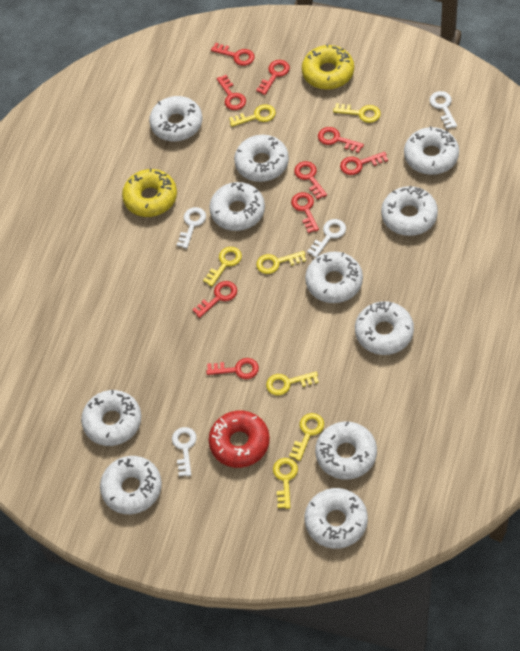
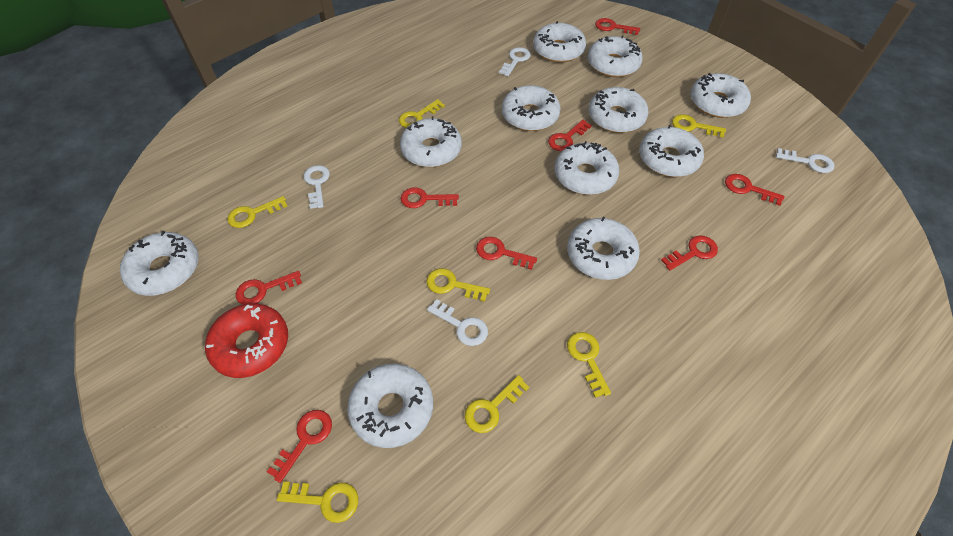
red key: 9 -> 8
yellow donut: 2 -> 0

